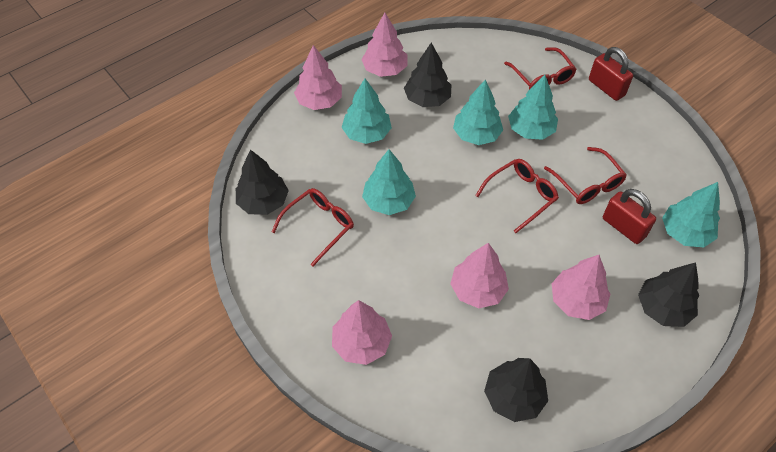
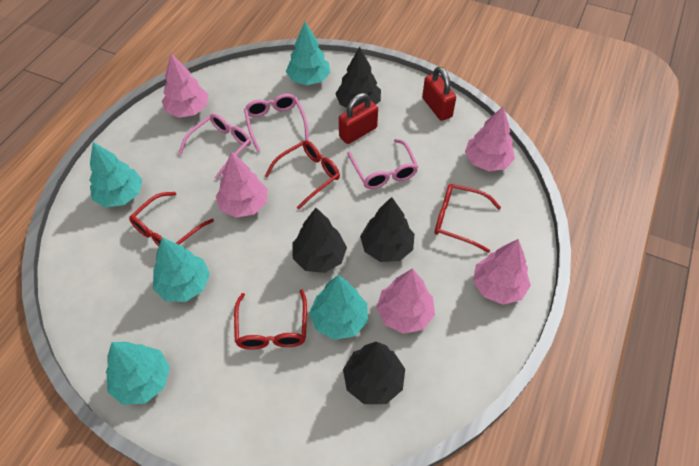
pink glasses: 0 -> 3

